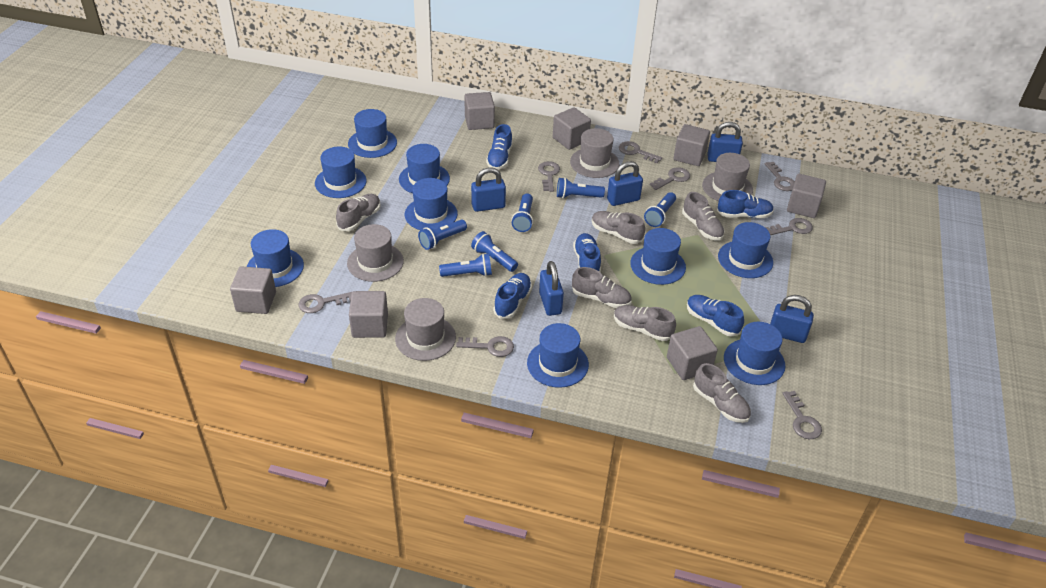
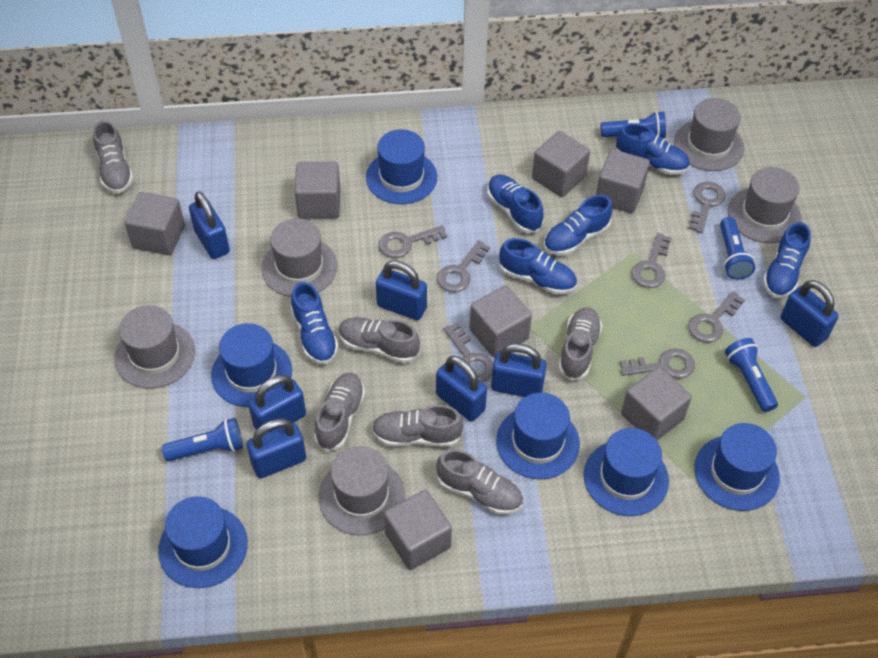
blue flashlight: 6 -> 4
blue hat: 9 -> 6
blue padlock: 5 -> 7
blue shoe: 5 -> 6
grey hat: 4 -> 5
grey key: 8 -> 7

